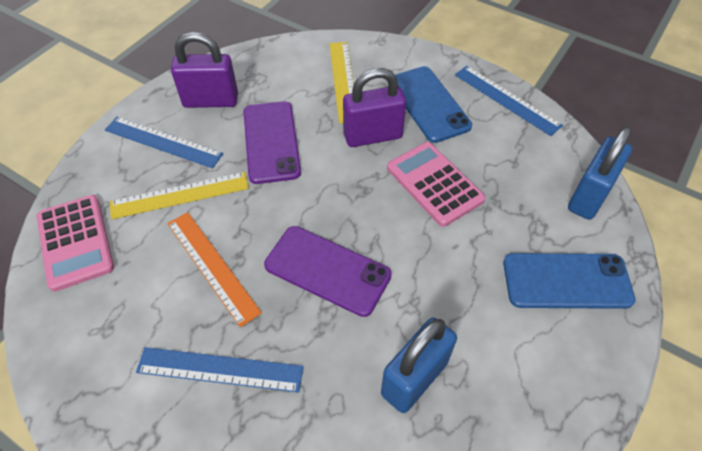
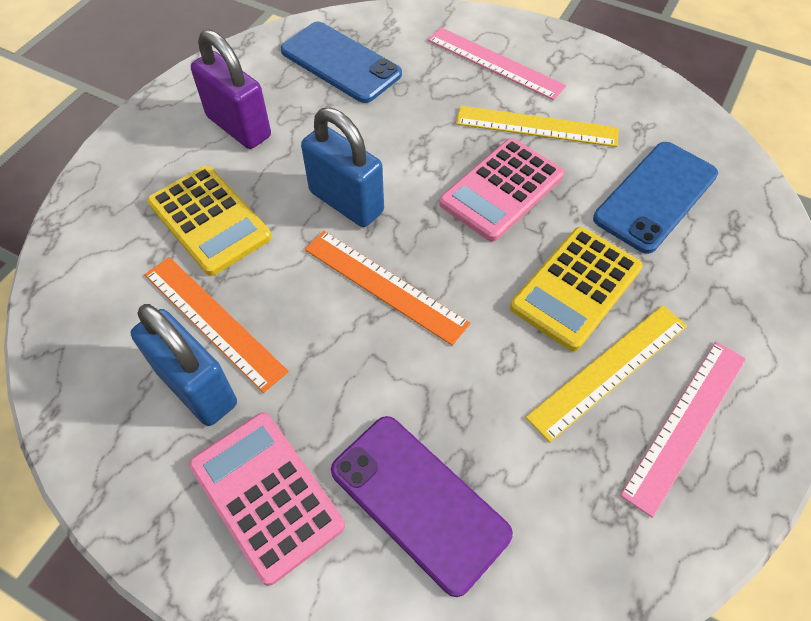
blue ruler: 3 -> 0
orange ruler: 1 -> 2
pink ruler: 0 -> 2
purple padlock: 2 -> 1
purple phone: 2 -> 1
yellow calculator: 0 -> 2

